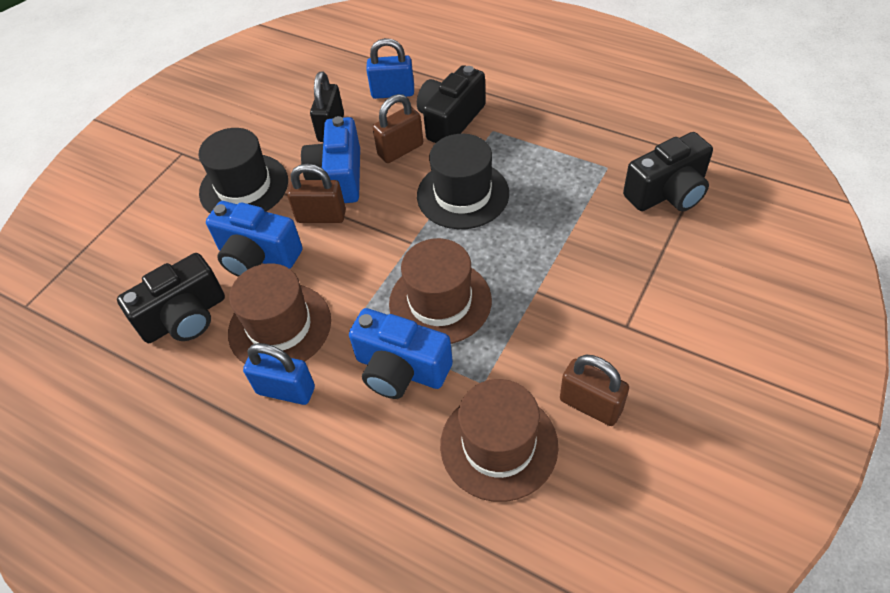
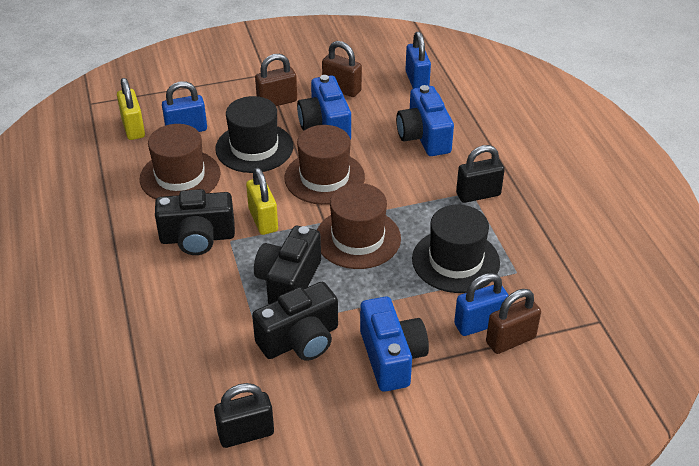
black padlock: 1 -> 2
blue padlock: 2 -> 3
yellow padlock: 0 -> 2

